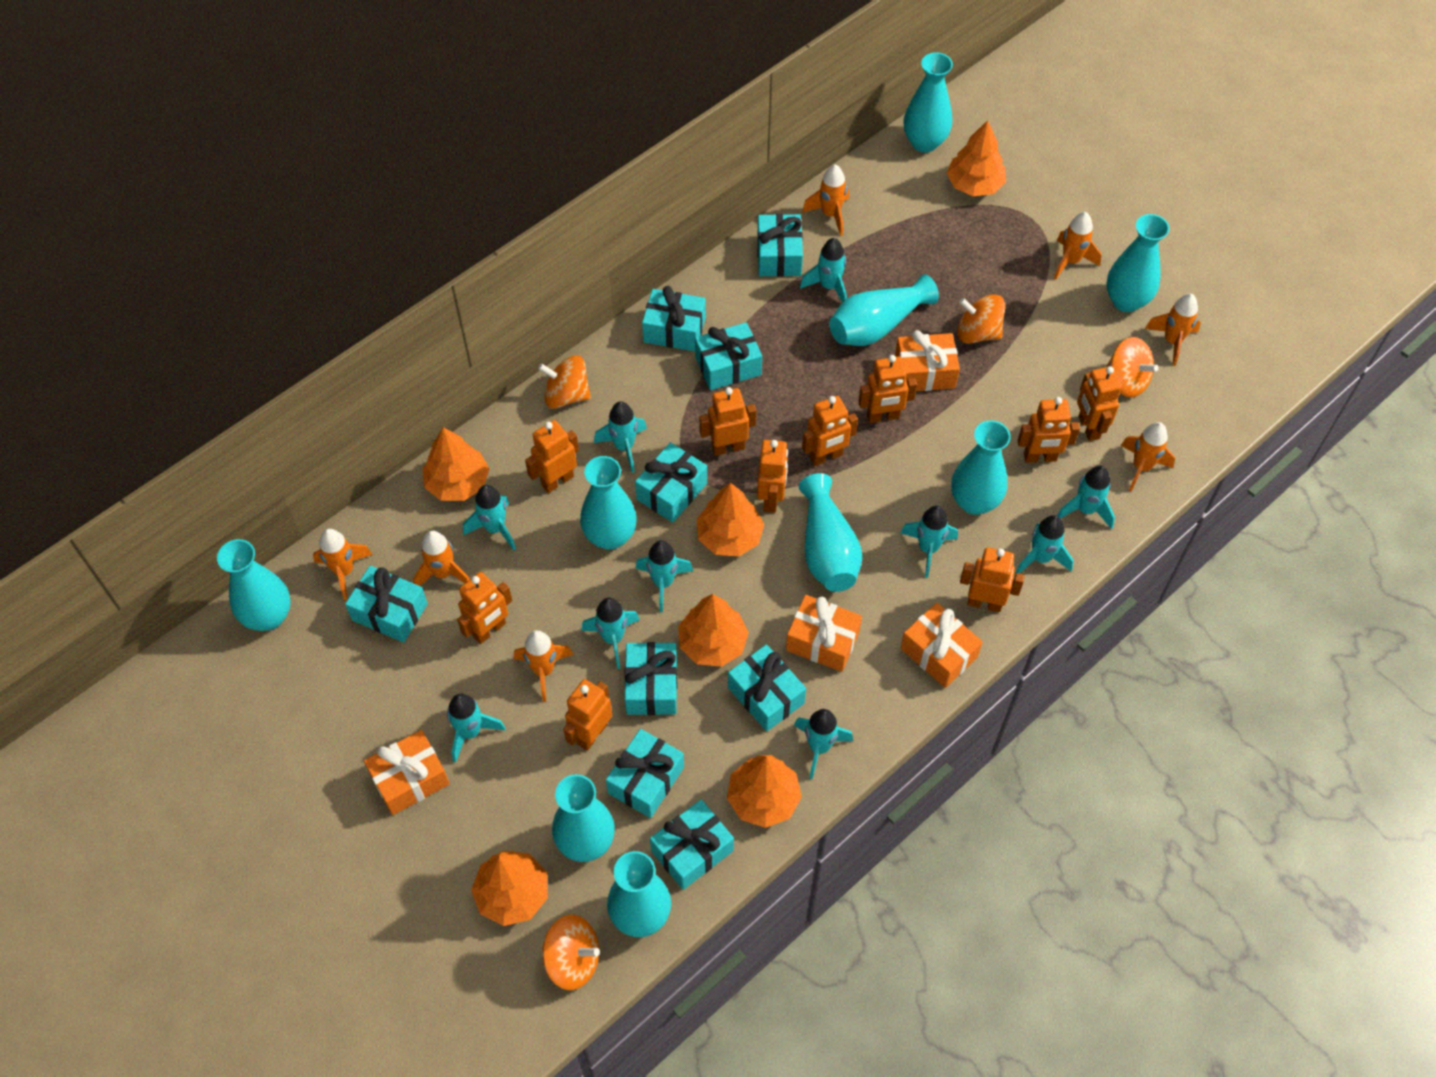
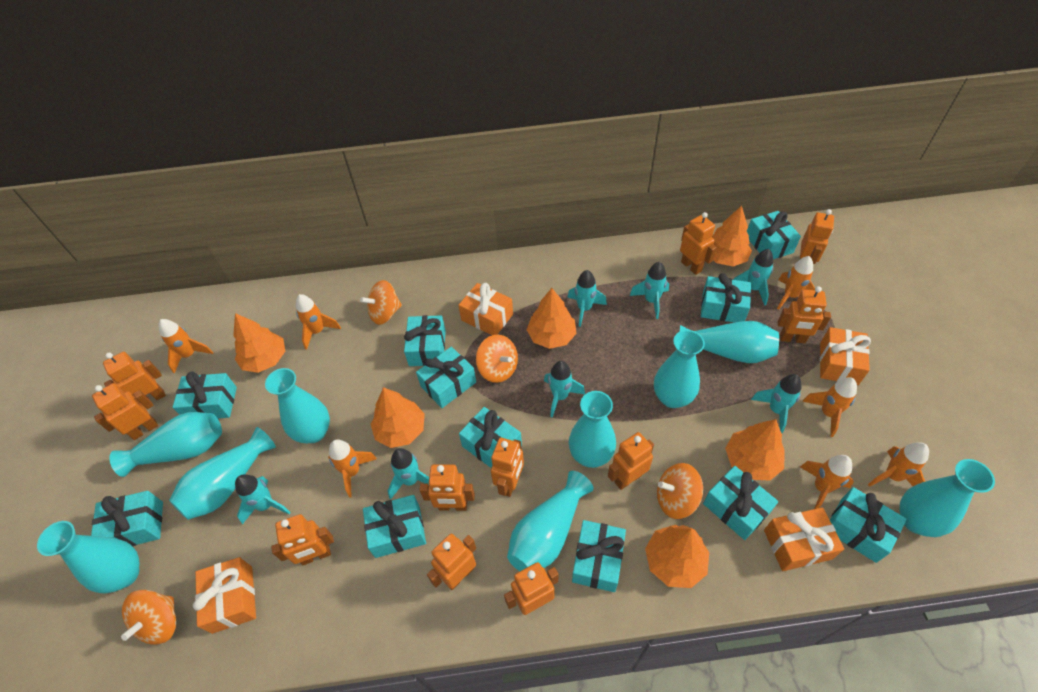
orange robot: 10 -> 11
turquoise gift: 9 -> 11
turquoise rocket: 10 -> 7

